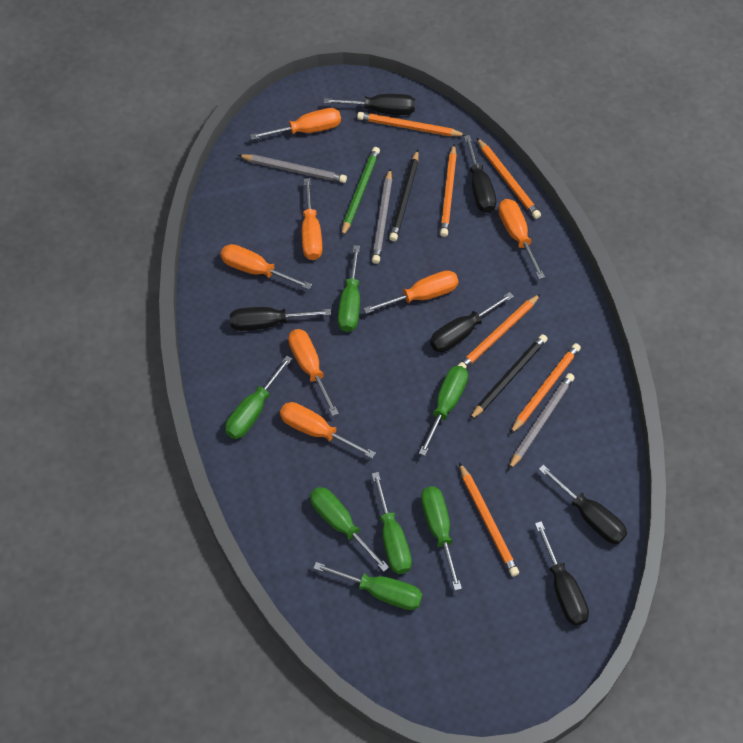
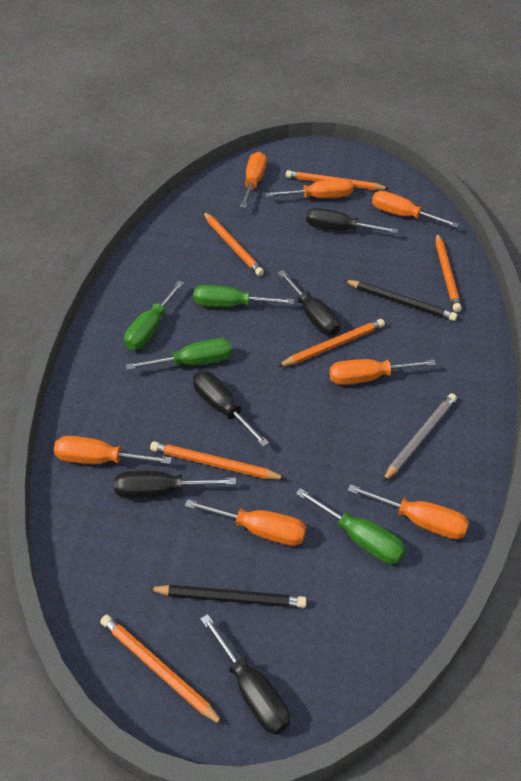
black screwdriver: 6 -> 5
green pencil: 1 -> 0
green screwdriver: 7 -> 4
grey pencil: 3 -> 1

